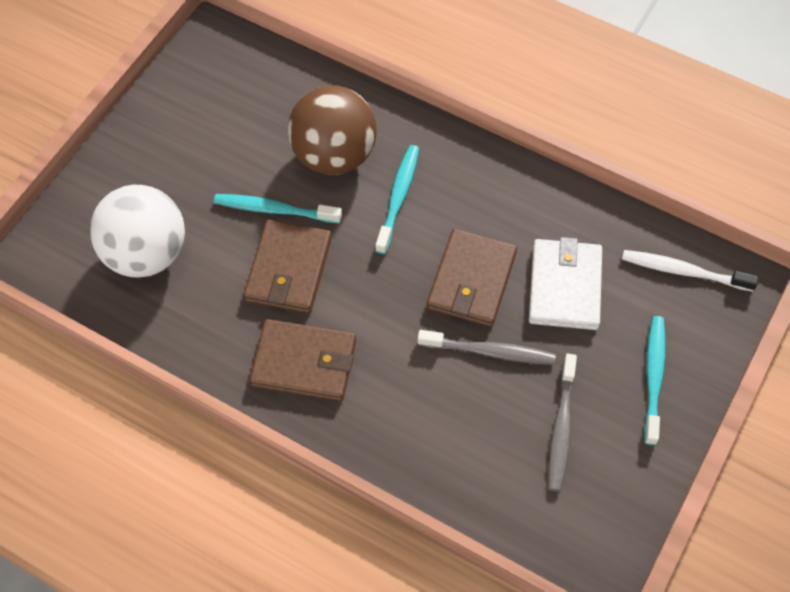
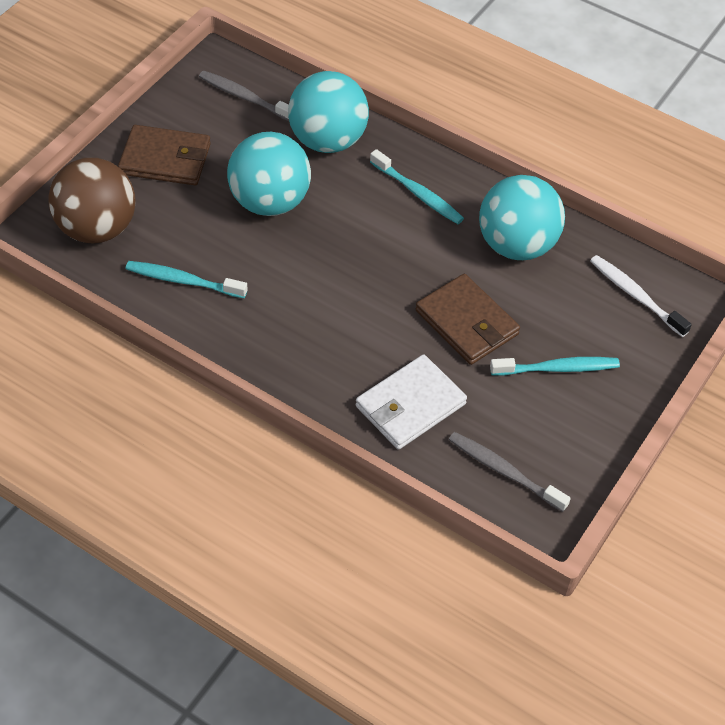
brown wallet: 3 -> 2
turquoise ball: 0 -> 3
white ball: 1 -> 0

